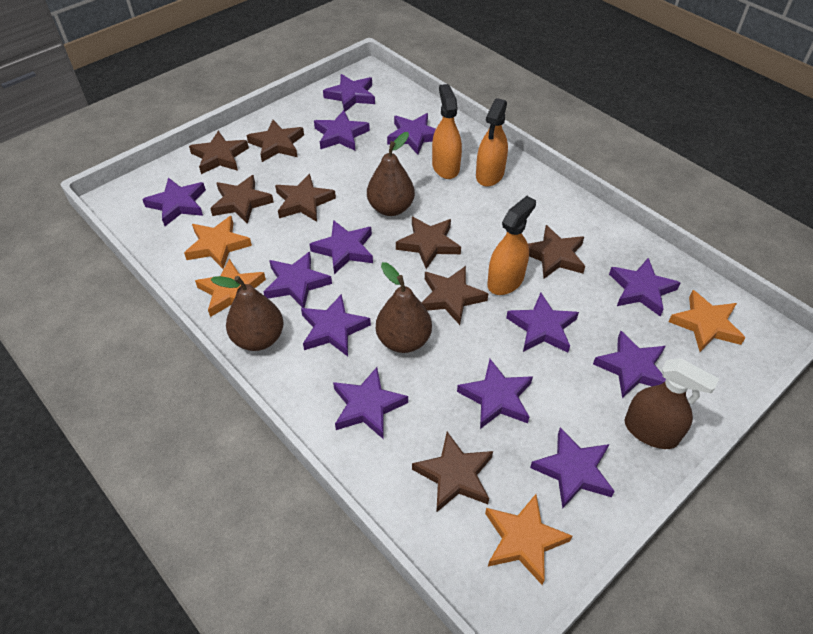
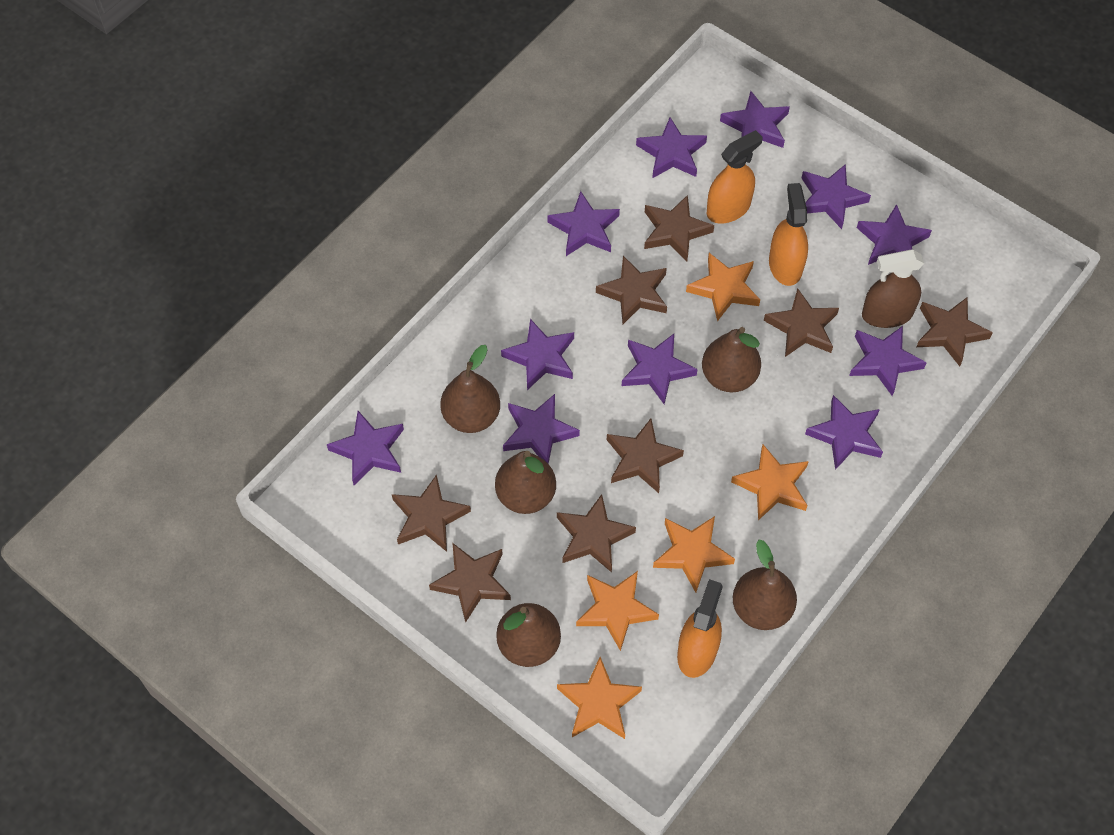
brown pear: 3 -> 5
orange star: 4 -> 5
purple star: 13 -> 11

